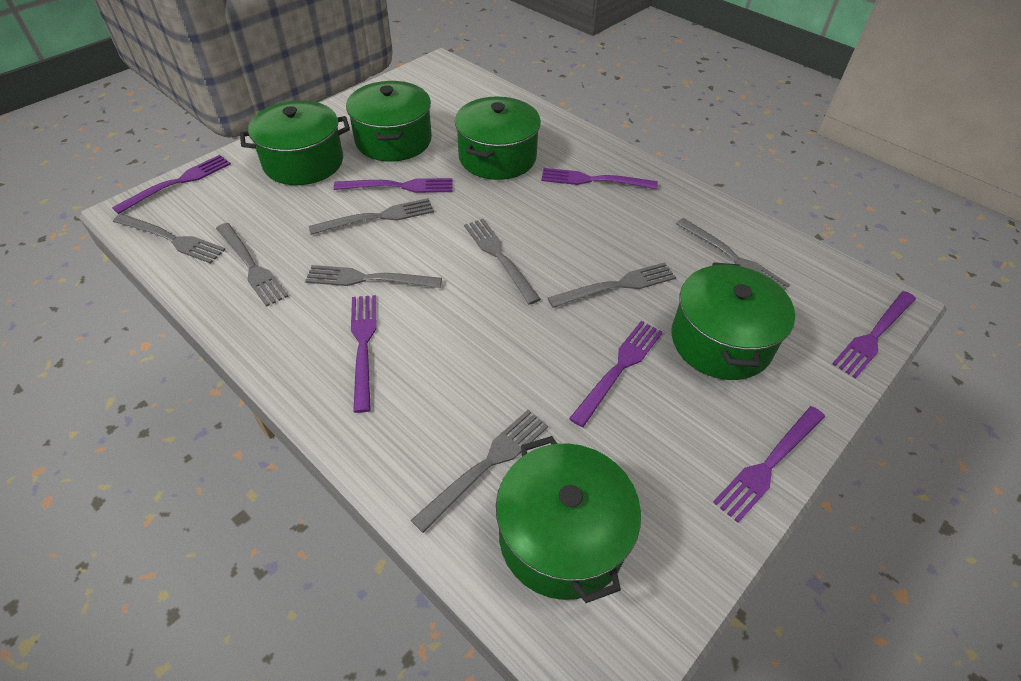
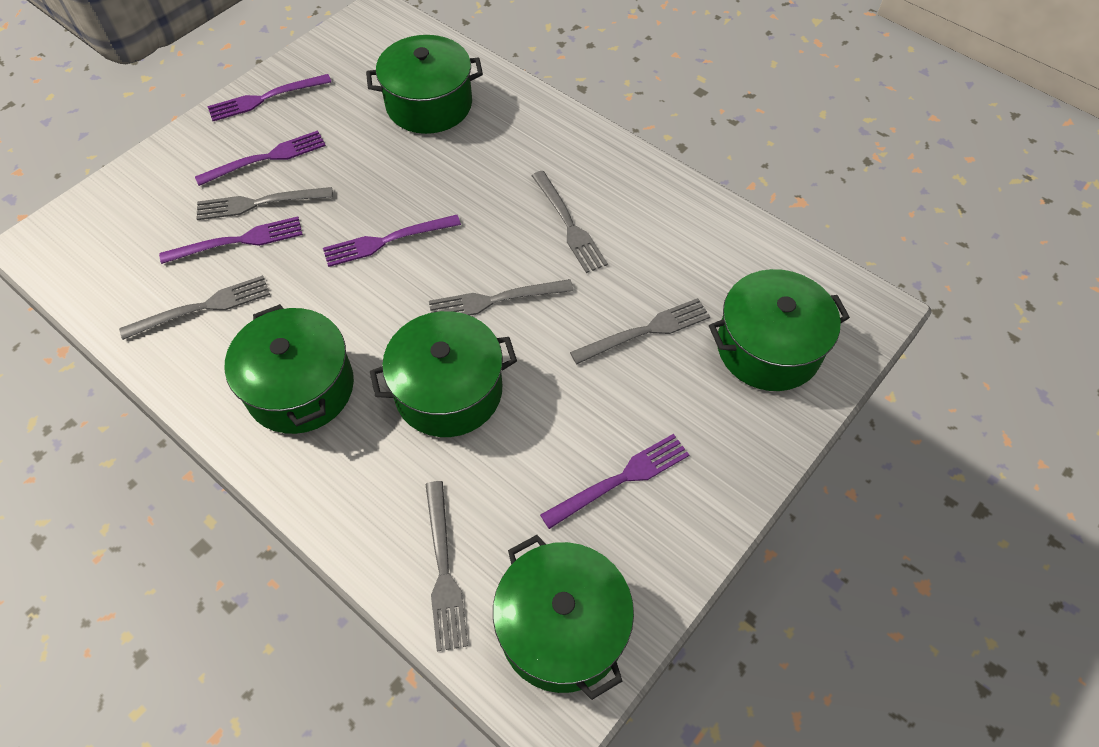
grey fork: 8 -> 6
purple fork: 7 -> 5

